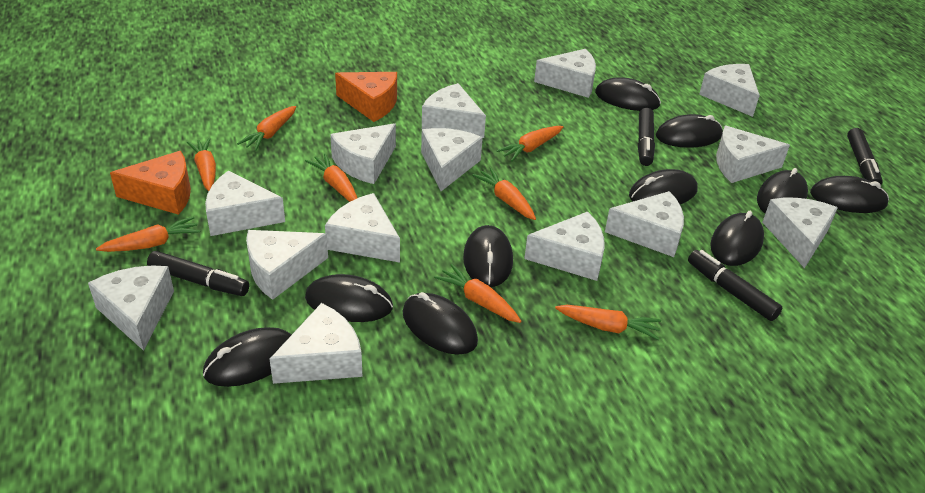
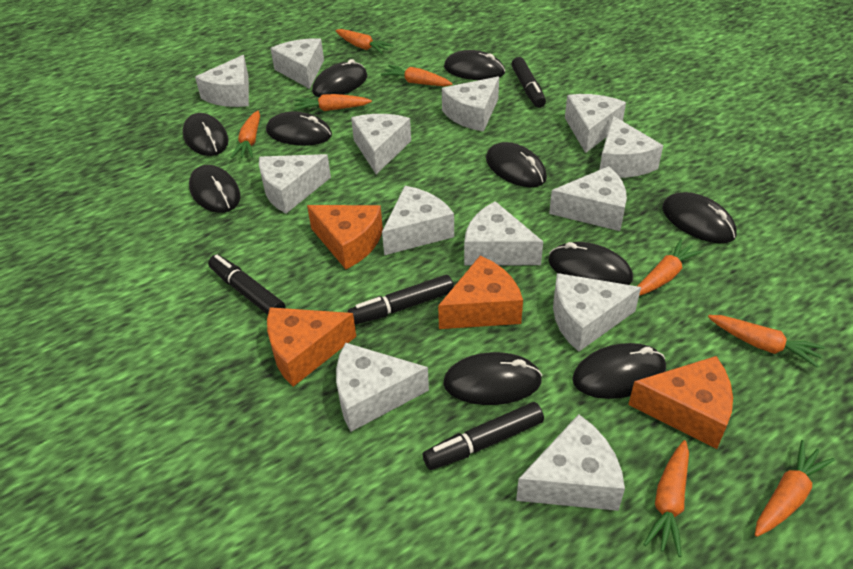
orange cheese: 2 -> 4
white cheese: 14 -> 13

